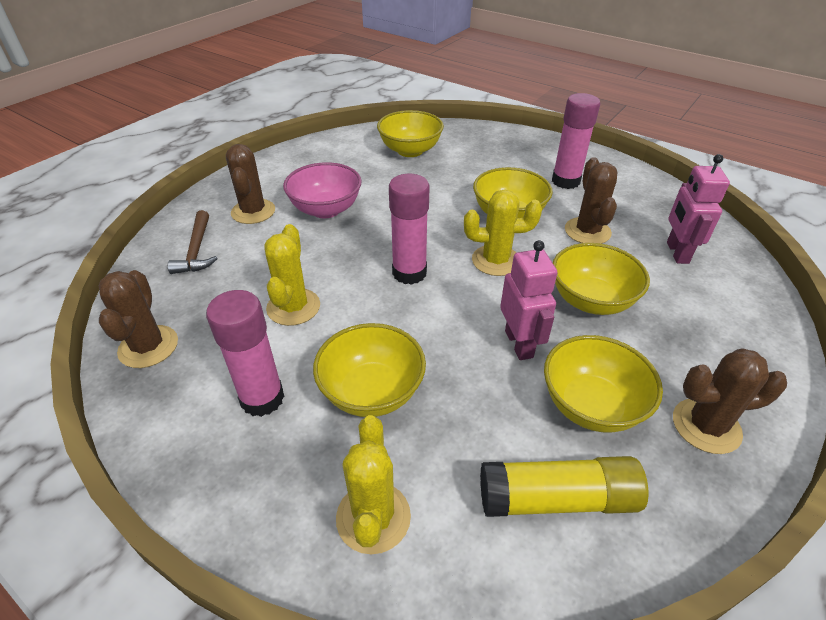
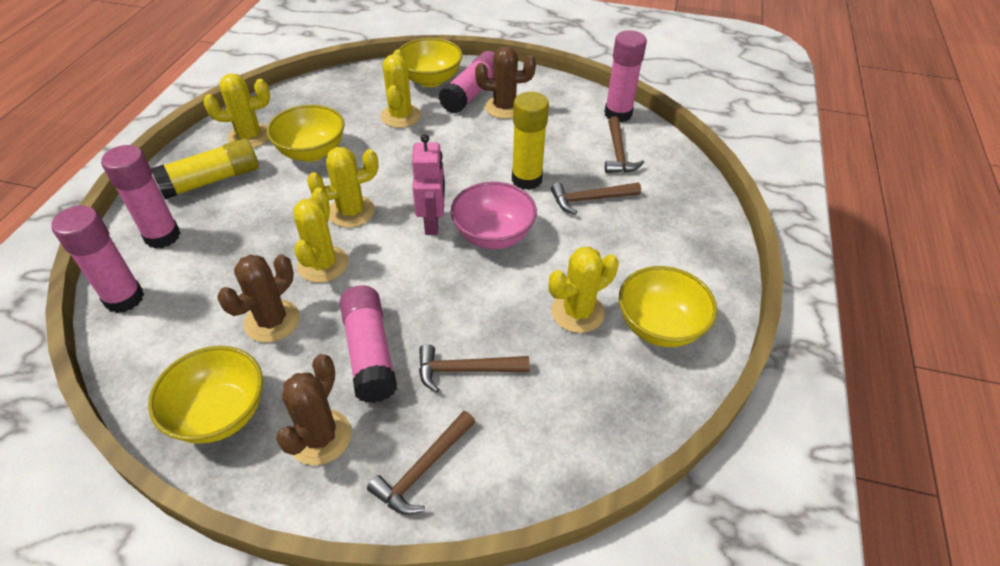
brown cactus: 4 -> 3
brown hammer: 1 -> 4
pink glue stick: 3 -> 5
pink robot: 2 -> 1
yellow bowl: 5 -> 4
yellow cactus: 3 -> 5
yellow glue stick: 1 -> 2

